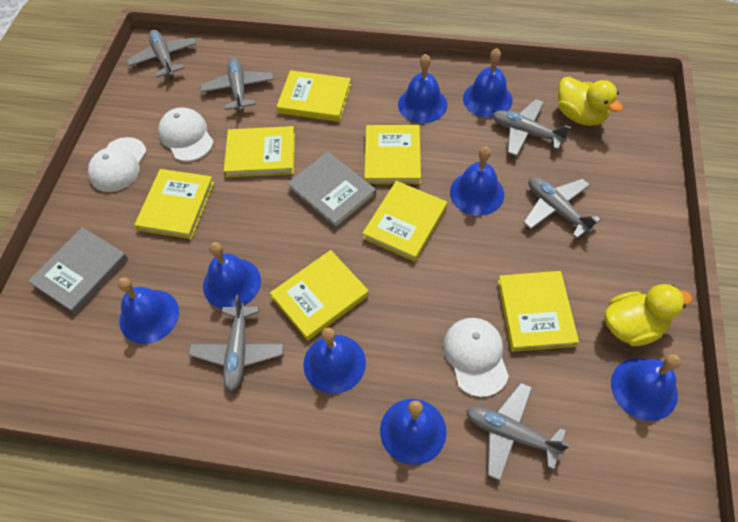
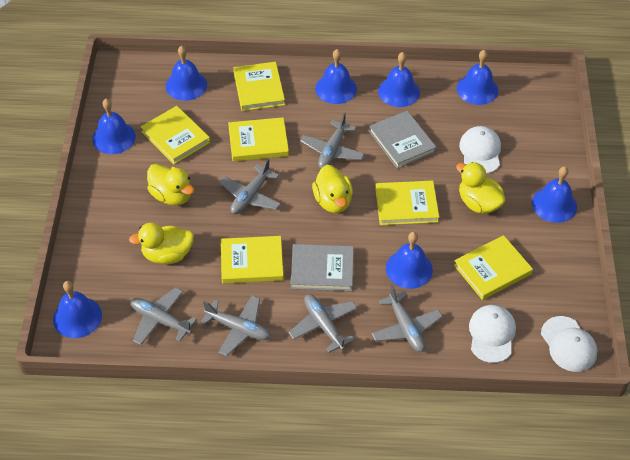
yellow book: 7 -> 6
yellow duck: 2 -> 4

